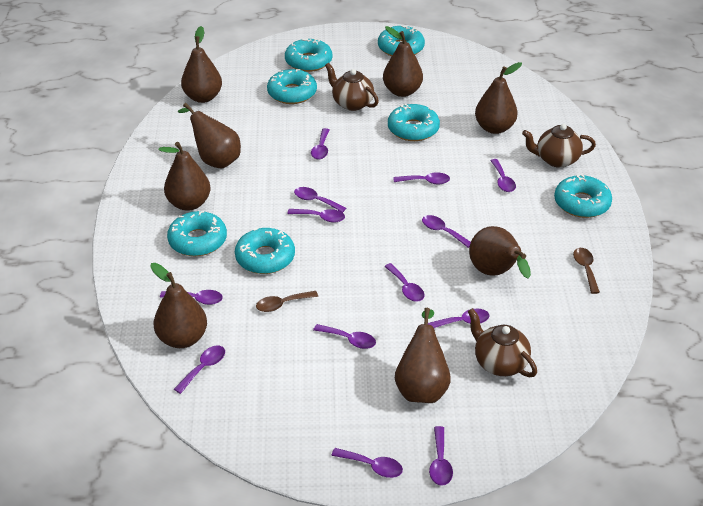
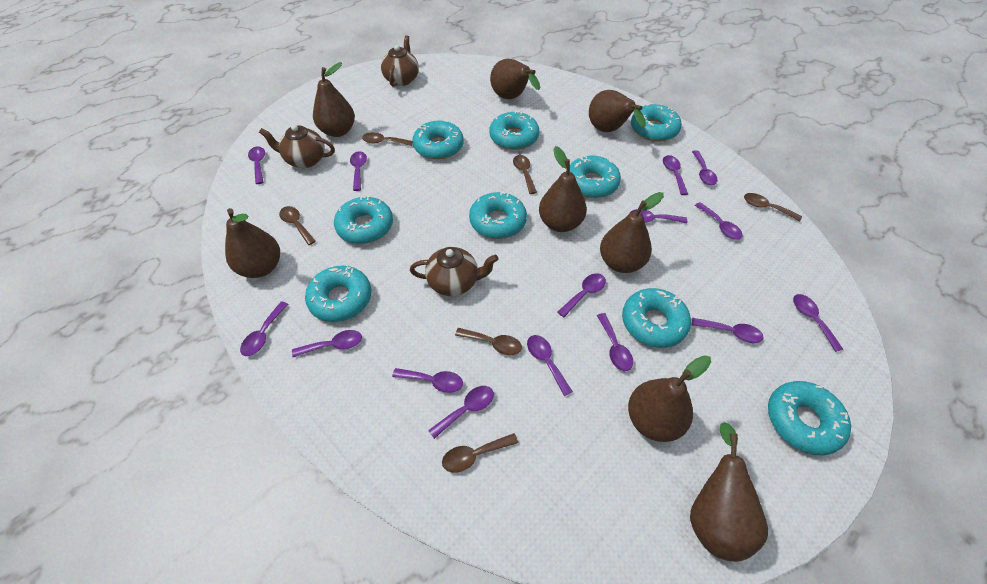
brown spoon: 2 -> 6
purple spoon: 13 -> 15
turquoise donut: 7 -> 9

